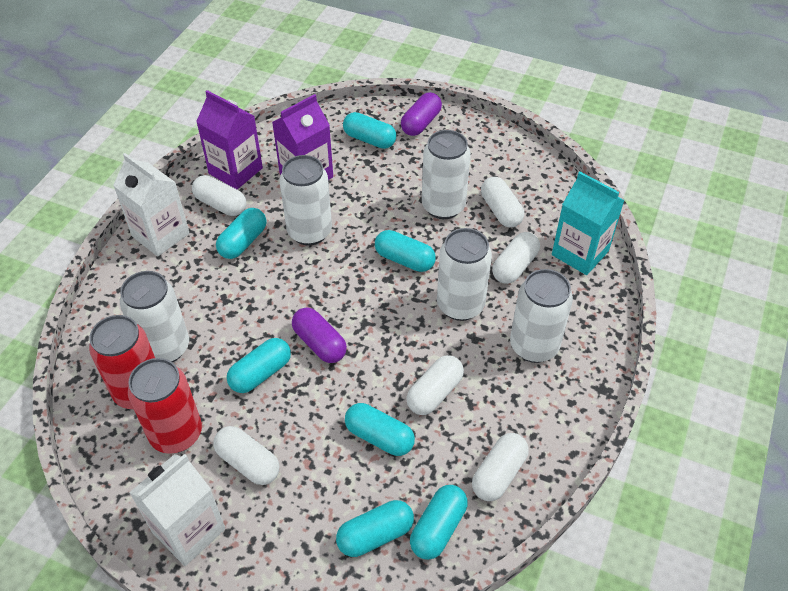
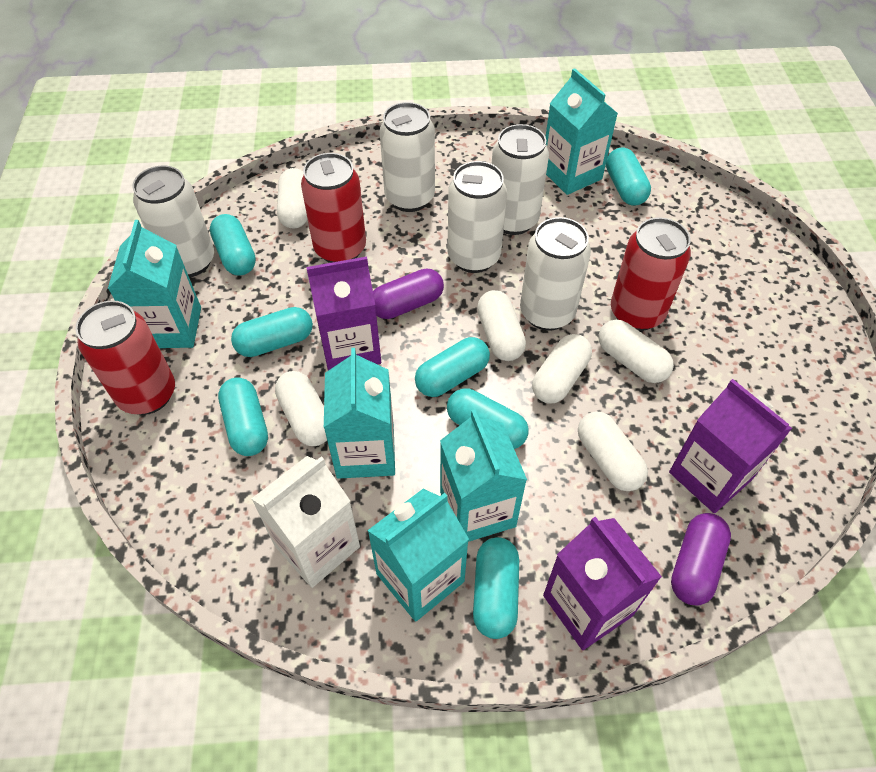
purple carton: 2 -> 3
red can: 2 -> 3
turquoise carton: 1 -> 5
white carton: 2 -> 1

